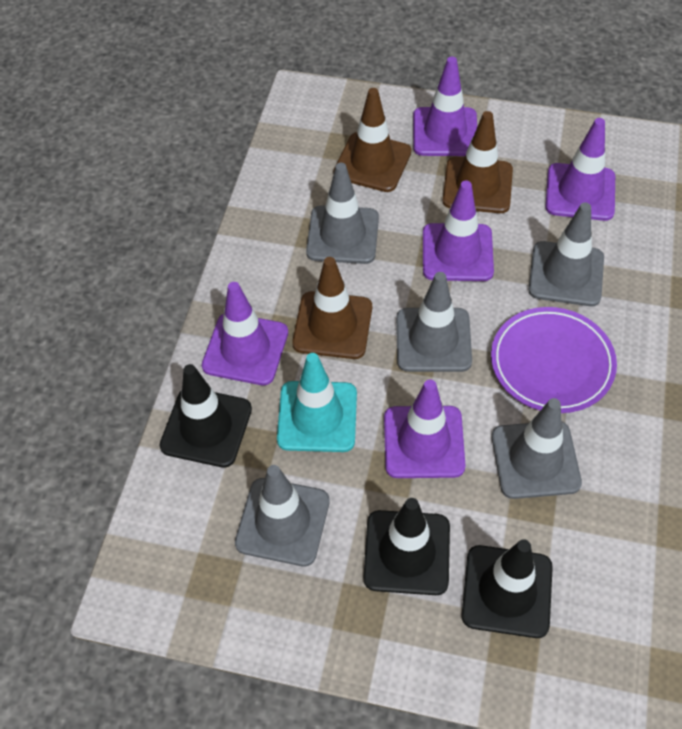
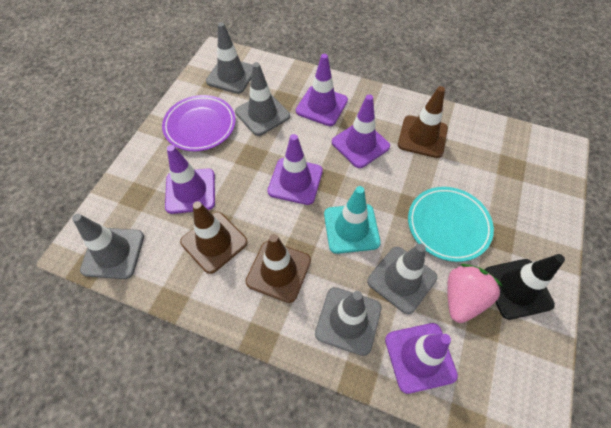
black traffic cone: 3 -> 1
pink strawberry: 0 -> 1
turquoise plate: 0 -> 1

